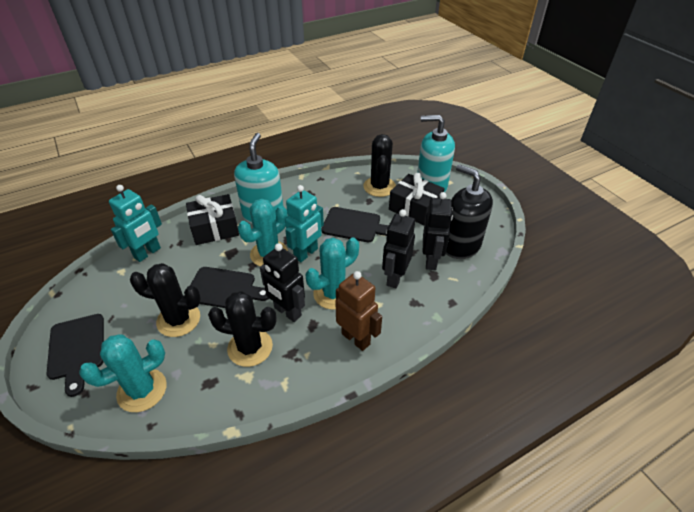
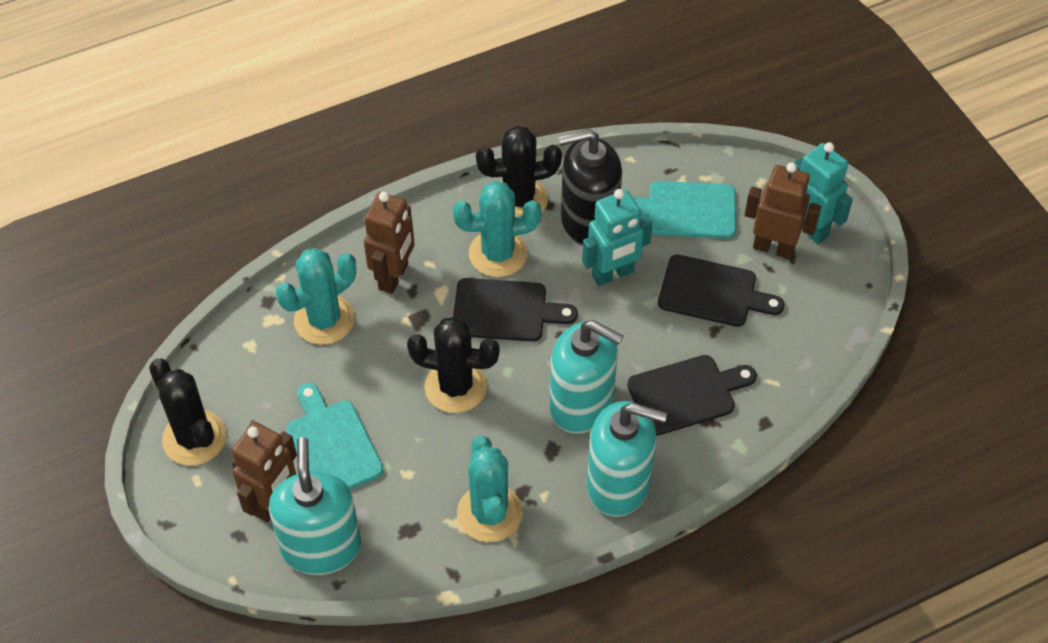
black gift: 2 -> 0
black robot: 3 -> 0
brown robot: 1 -> 3
turquoise cutting board: 0 -> 2
turquoise soap dispenser: 2 -> 3

